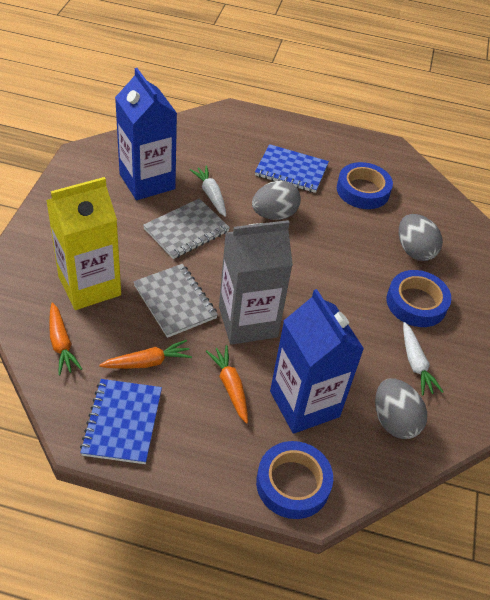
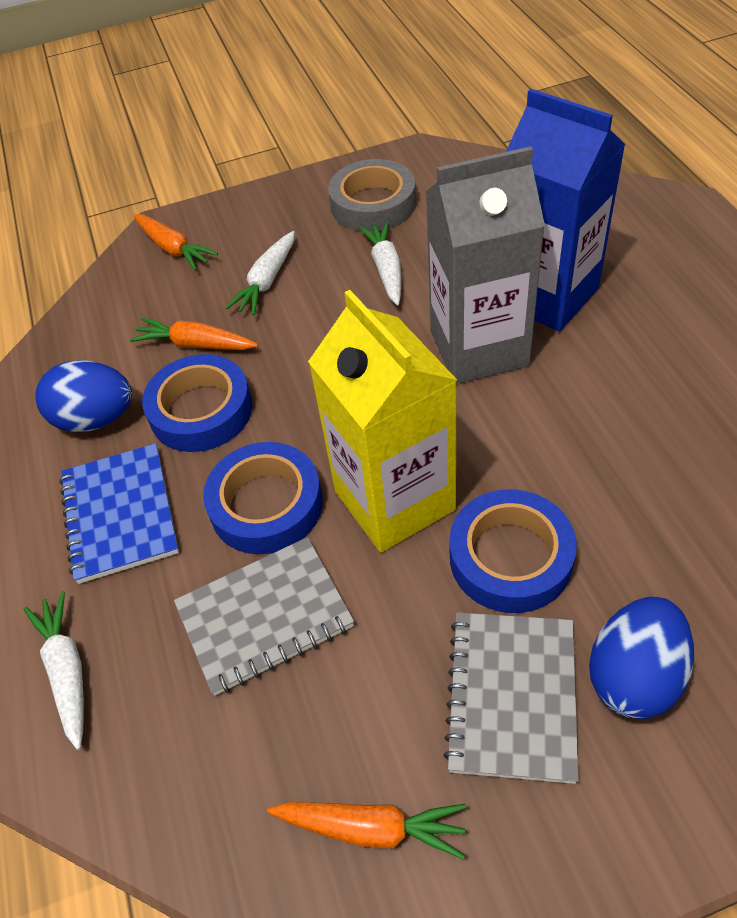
blue carton: 2 -> 1
blue egg: 0 -> 2
blue notebook: 2 -> 1
grey egg: 3 -> 0
grey tape: 0 -> 1
white carrot: 2 -> 3

